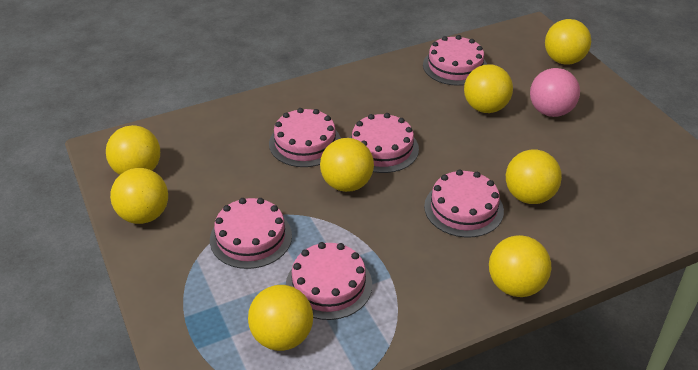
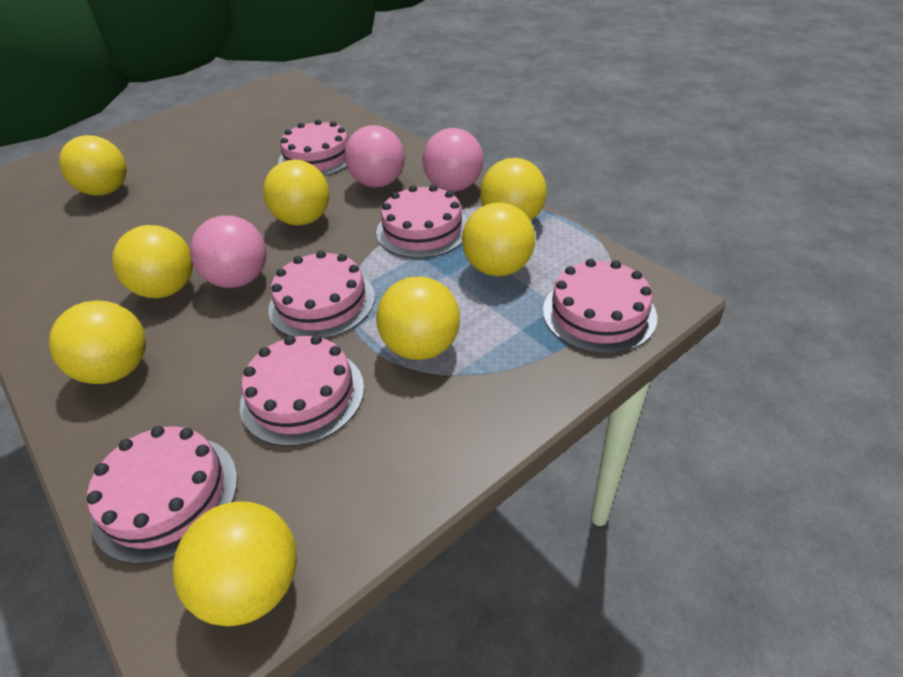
pink ball: 1 -> 3

